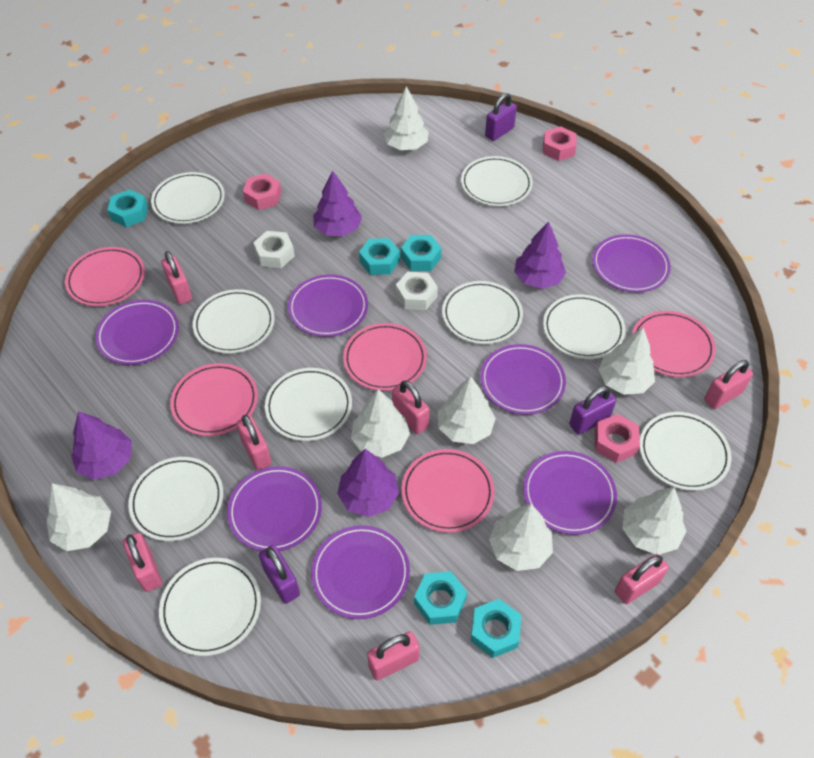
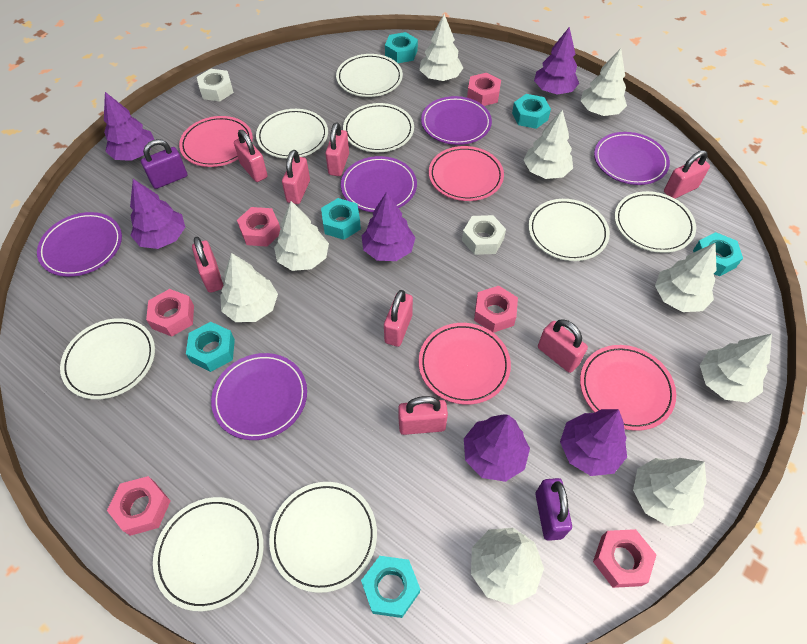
pink nut: 3 -> 6
pink padlock: 7 -> 8
pink plate: 5 -> 4
purple padlock: 3 -> 2
purple plate: 7 -> 5
purple tree: 4 -> 6
turquoise nut: 5 -> 6
white plate: 9 -> 8
white tree: 7 -> 9

